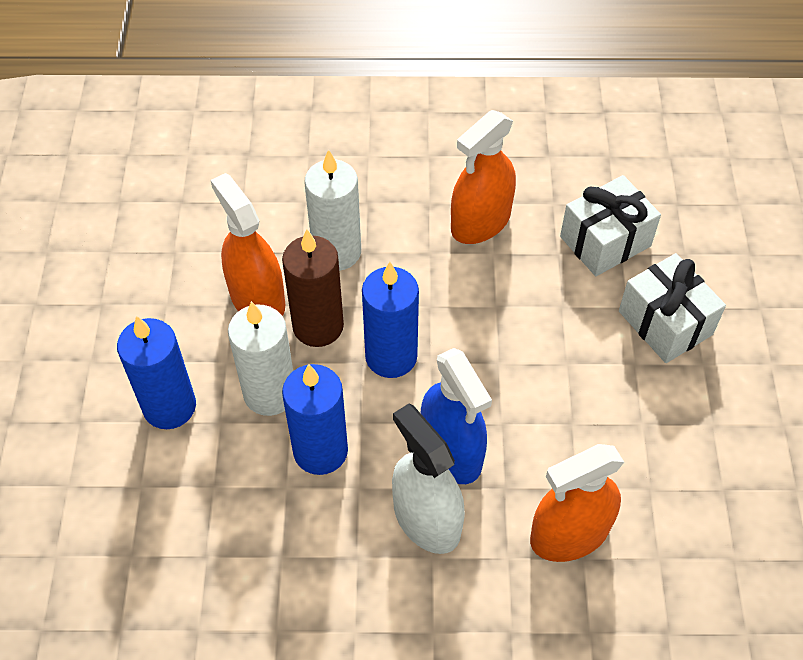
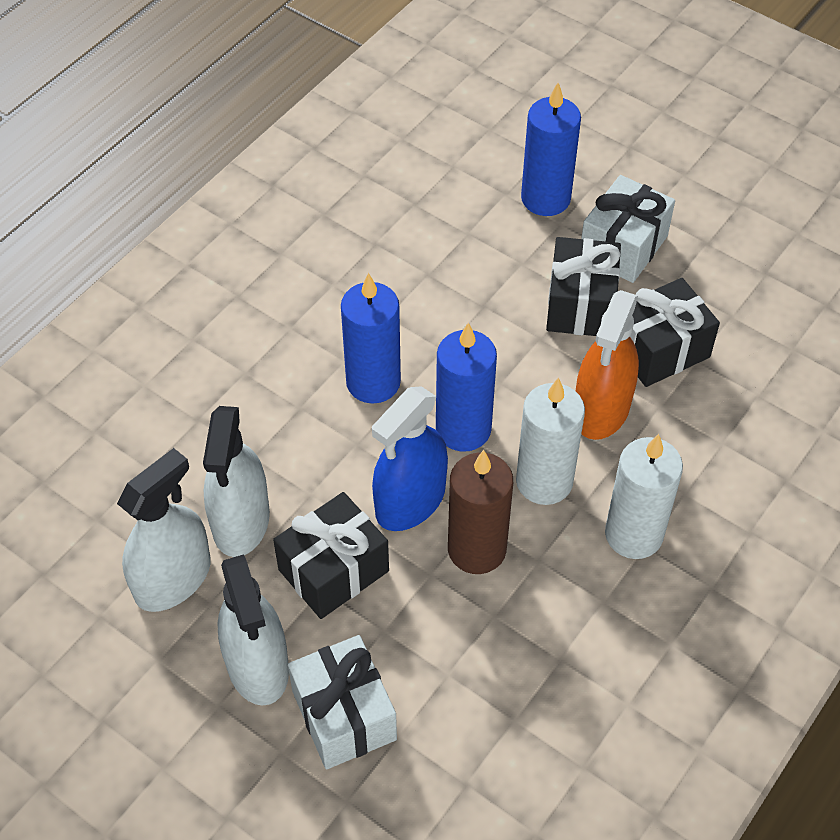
black gift: 0 -> 3
orange spray bottle: 3 -> 1
white spray bottle: 1 -> 3

